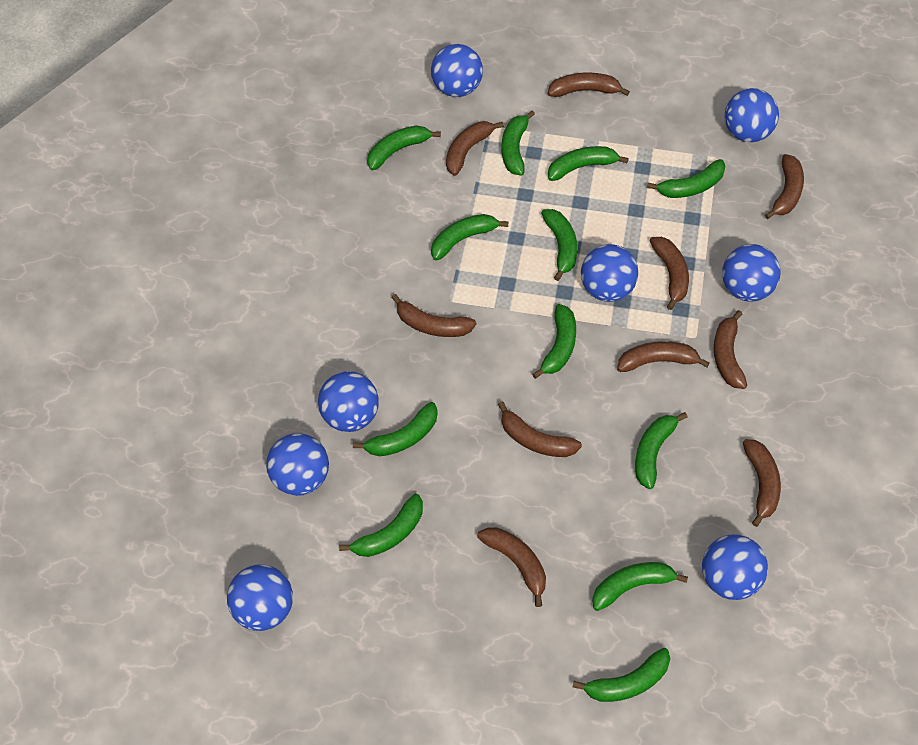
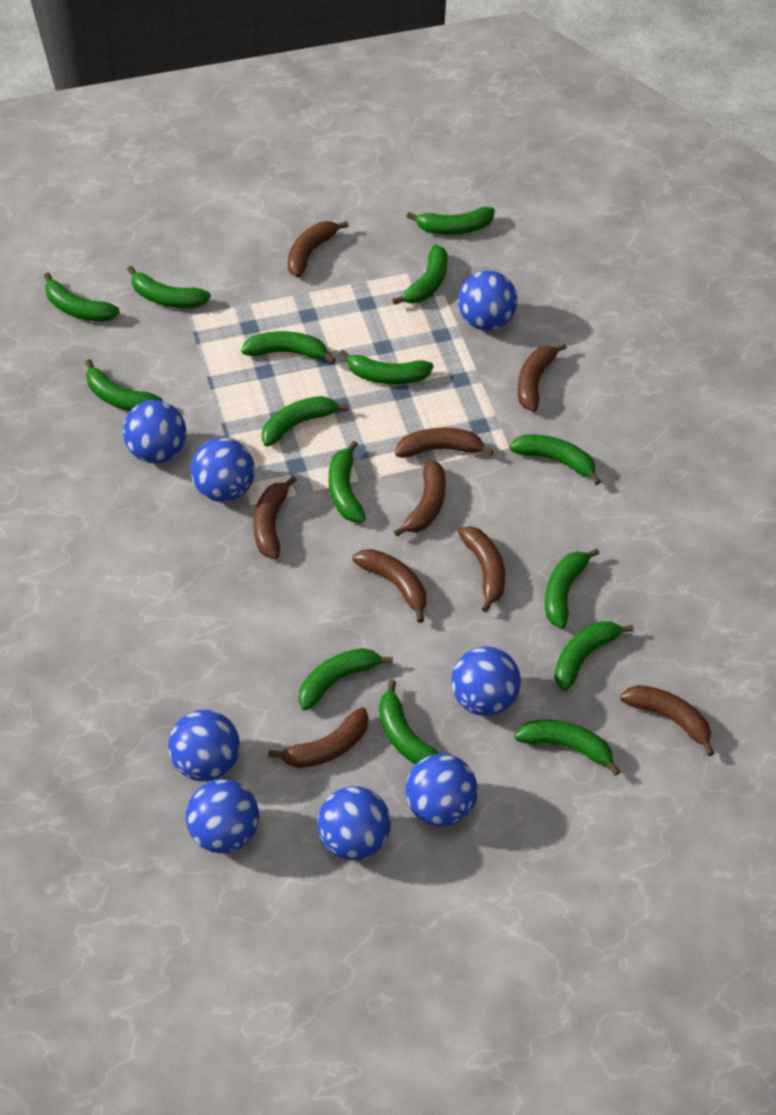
brown banana: 10 -> 9
green banana: 12 -> 15

